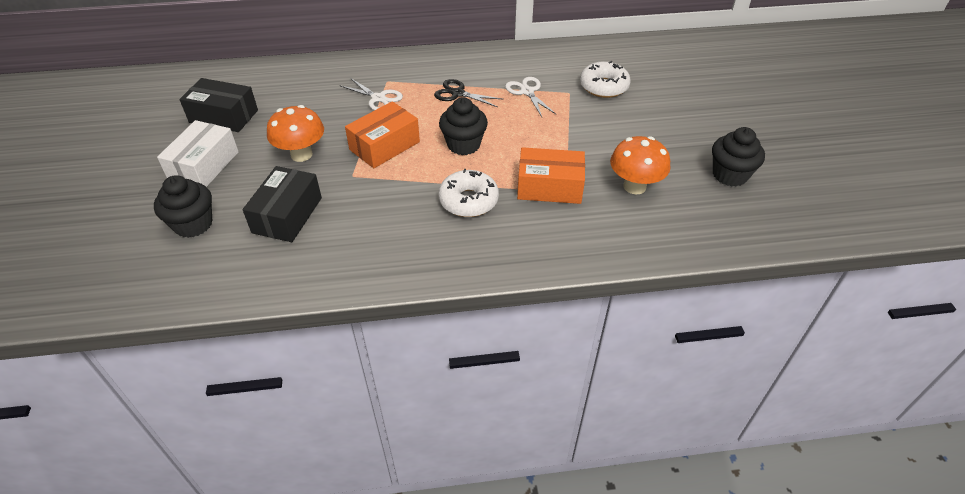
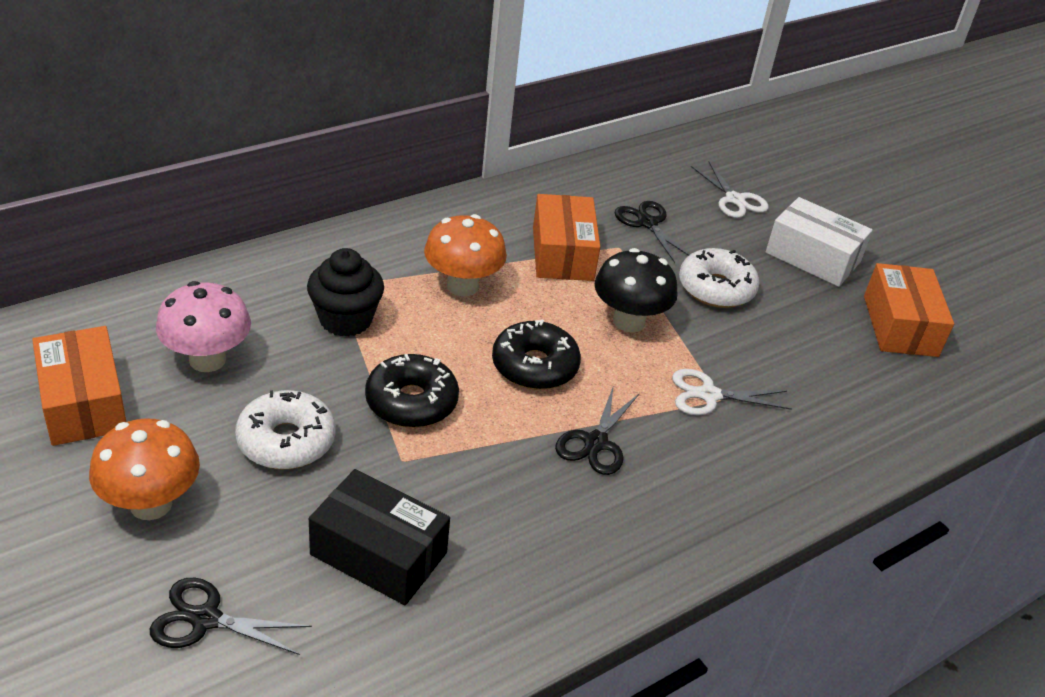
black box: 2 -> 1
black cupcake: 3 -> 1
black donut: 0 -> 2
black mushroom: 0 -> 1
black scissors: 1 -> 3
orange box: 2 -> 3
pink mushroom: 0 -> 1

